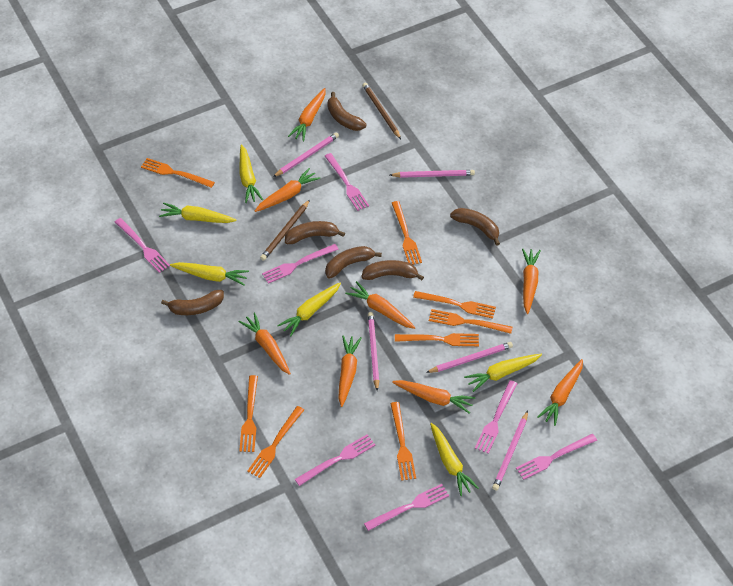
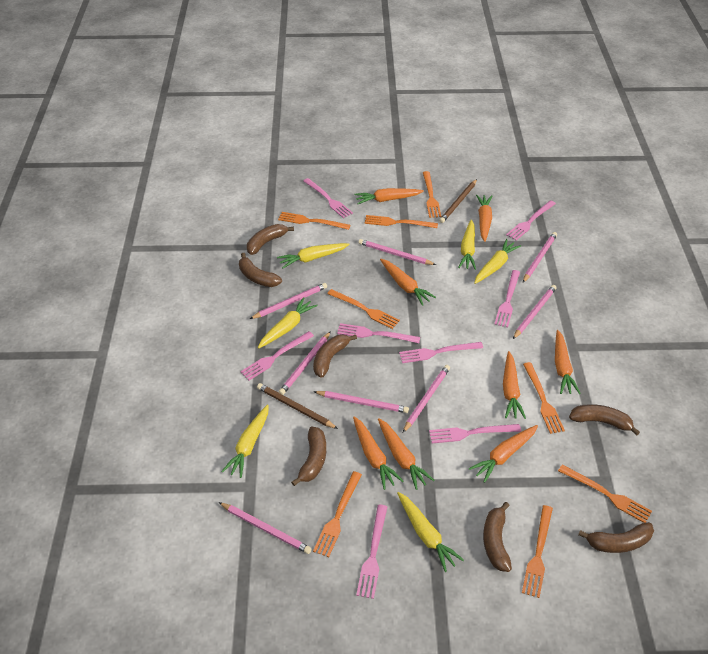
brown banana: 6 -> 7
pink fork: 7 -> 8
pink pencil: 5 -> 8

